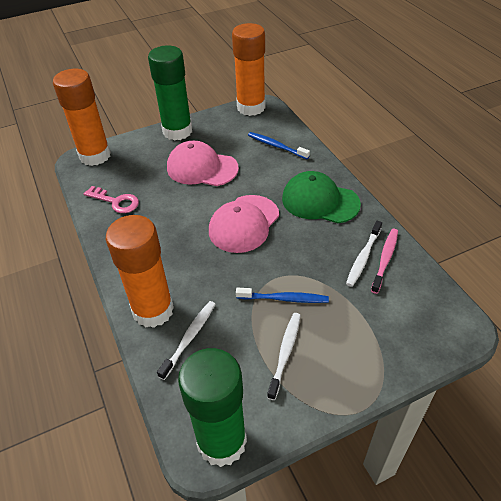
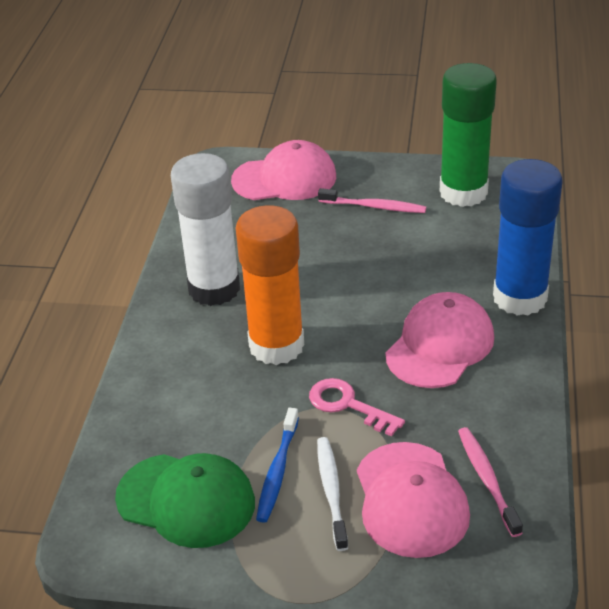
blue glue stick: 0 -> 1
blue toothbrush: 2 -> 1
green glue stick: 2 -> 1
orange glue stick: 3 -> 1
pink cap: 2 -> 3
pink toothbrush: 1 -> 2
white glue stick: 0 -> 1
white toothbrush: 3 -> 1

